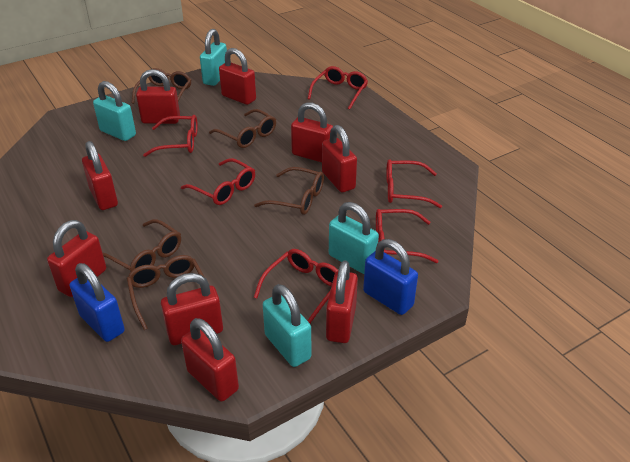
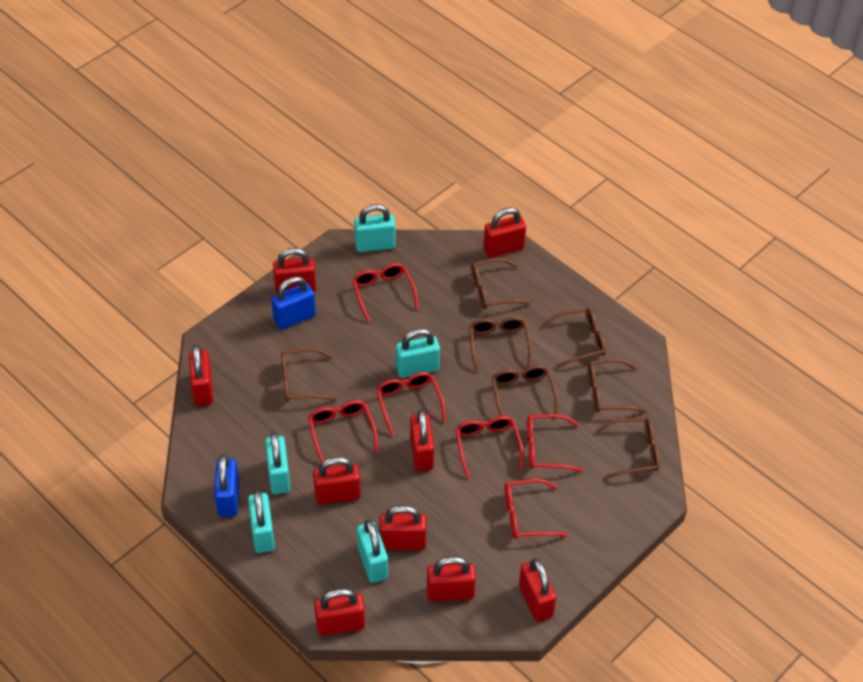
brown glasses: 5 -> 7
turquoise padlock: 4 -> 5

